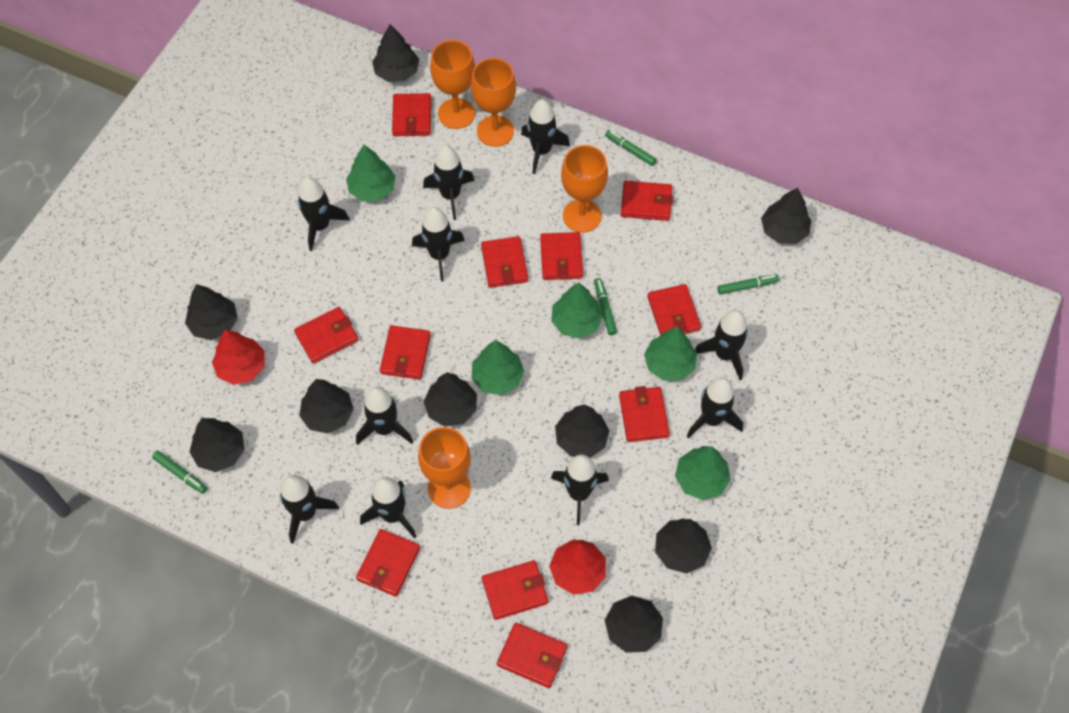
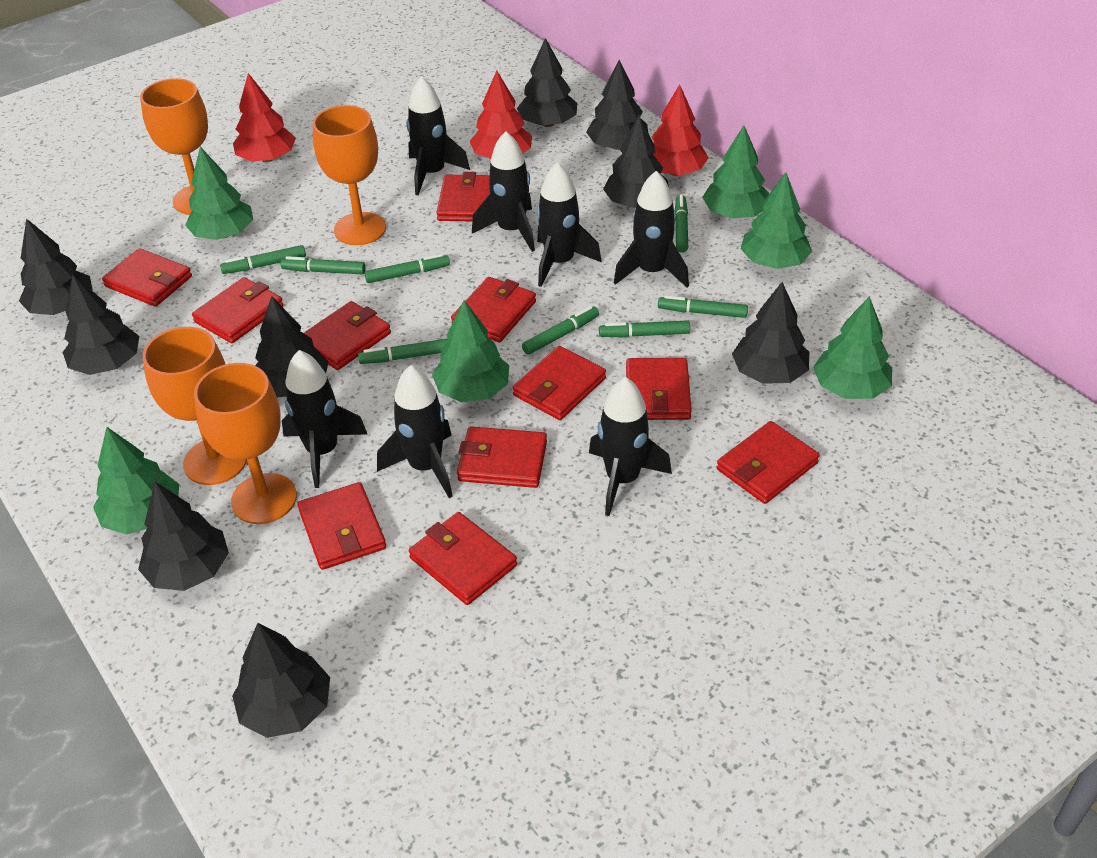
black rocket: 10 -> 7
green marker: 4 -> 8
green tree: 5 -> 6
red tree: 2 -> 3

